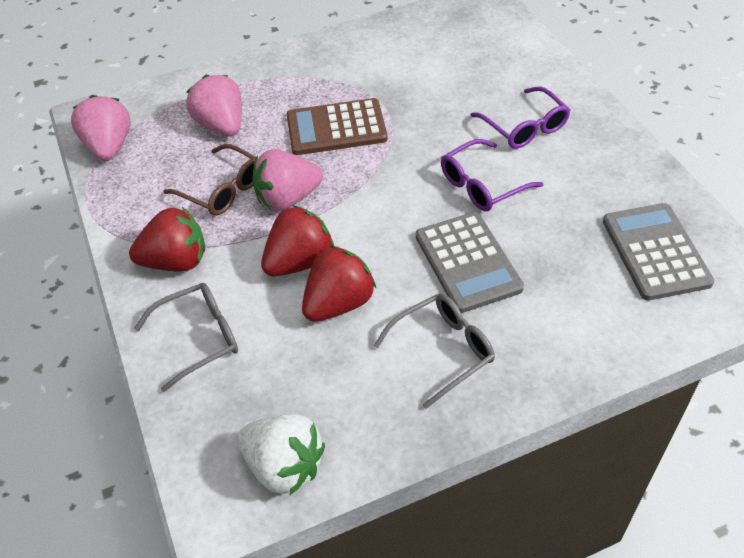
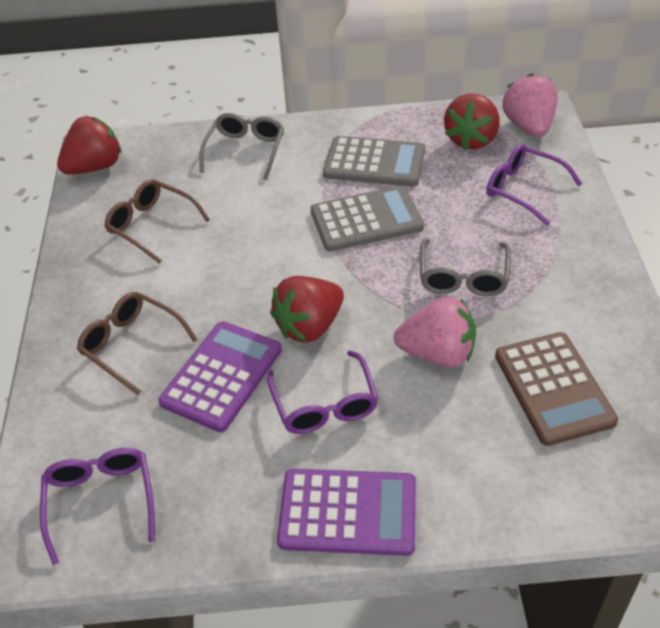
brown glasses: 1 -> 2
pink strawberry: 3 -> 2
purple calculator: 0 -> 2
purple glasses: 2 -> 3
white strawberry: 1 -> 0

